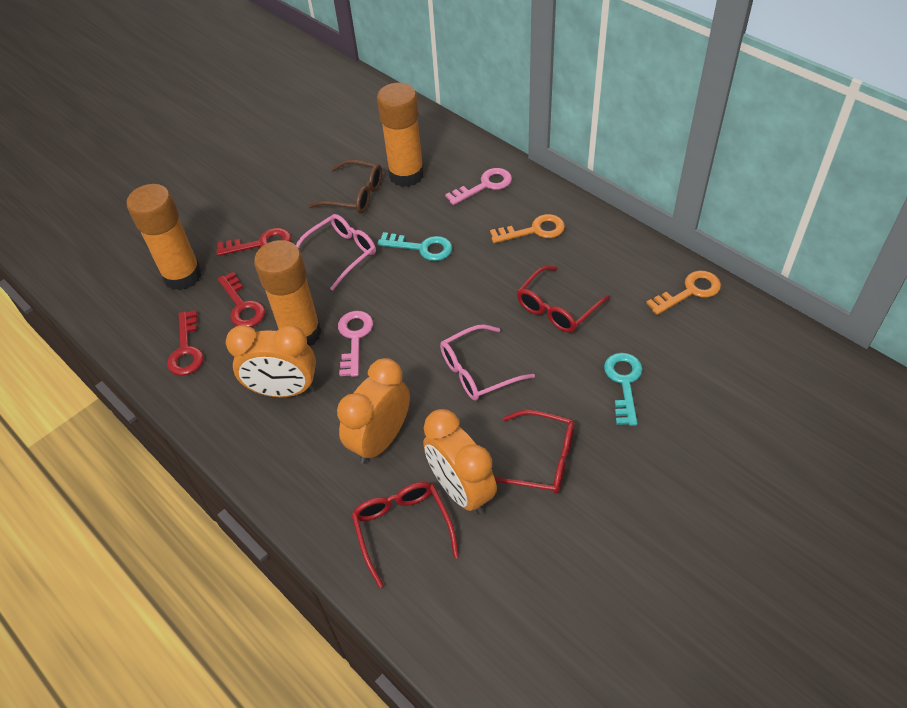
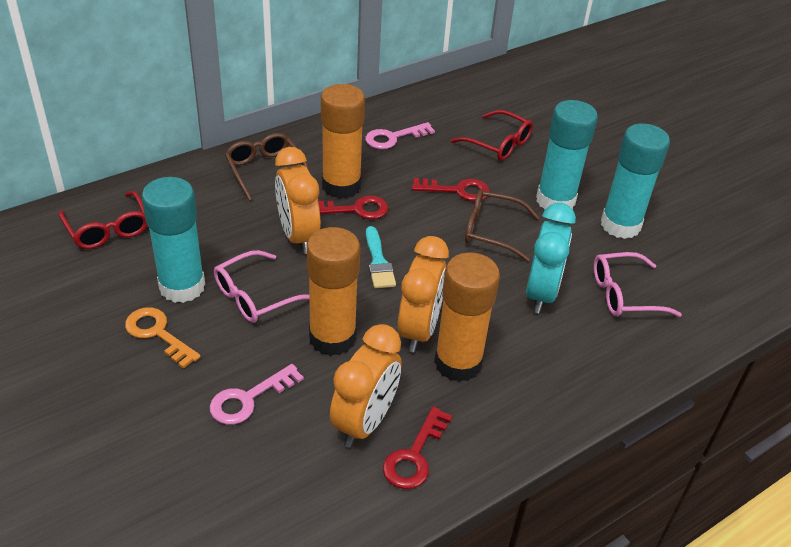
brown glasses: 1 -> 2
orange key: 2 -> 1
red glasses: 3 -> 2
turquoise brush: 0 -> 1
turquoise clock: 0 -> 1
turquoise glue stick: 0 -> 3
turquoise key: 2 -> 0

